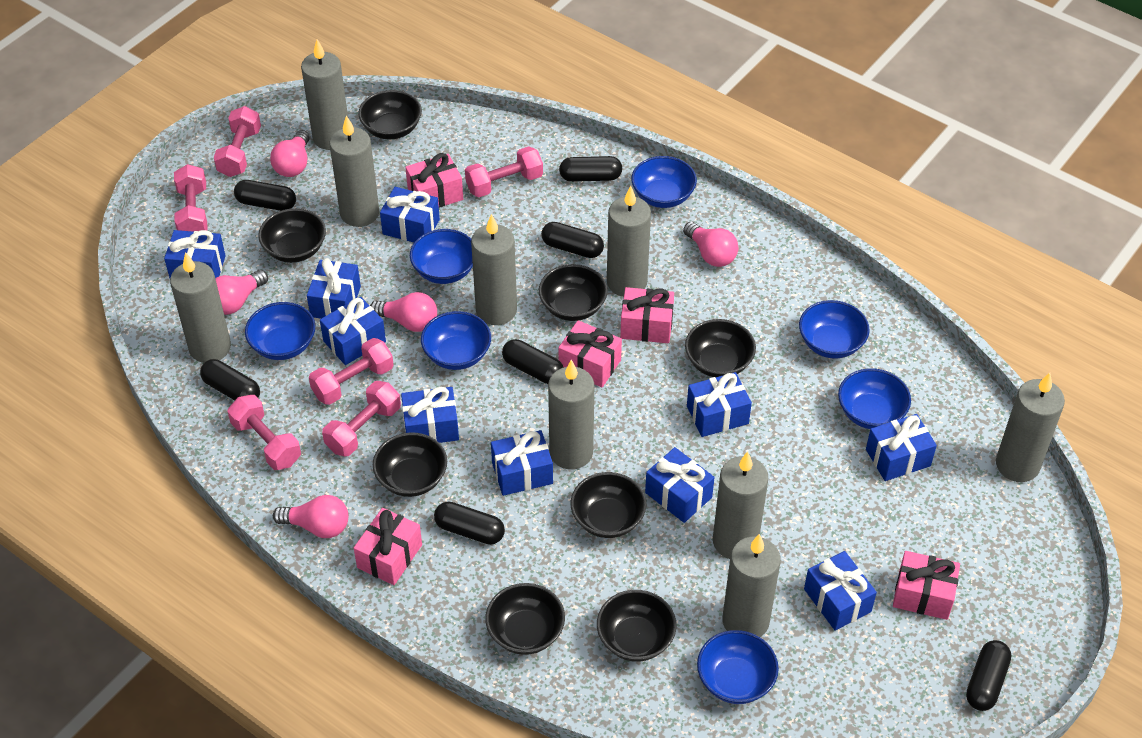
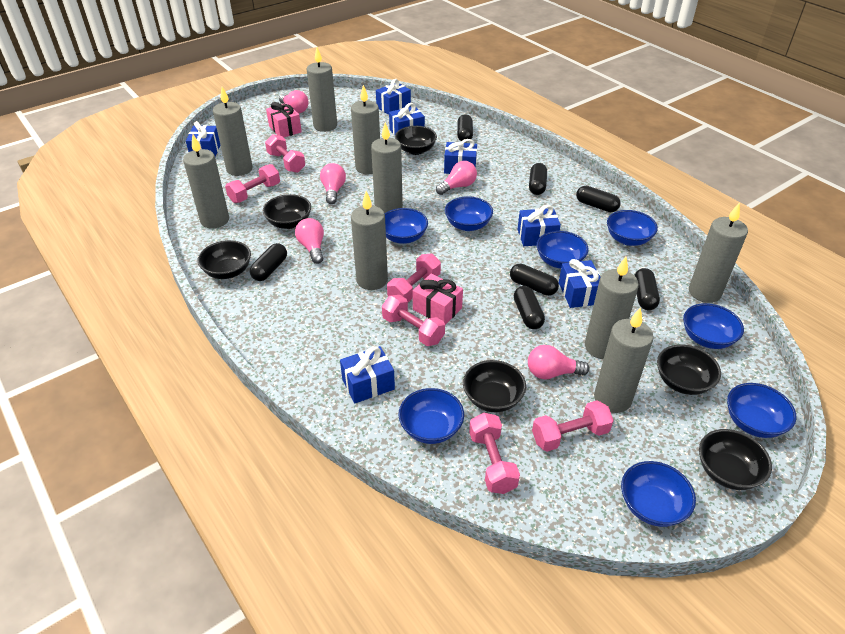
black bowl: 8 -> 6
blue bowl: 7 -> 8
blue gift: 10 -> 7
pink gift: 5 -> 2

